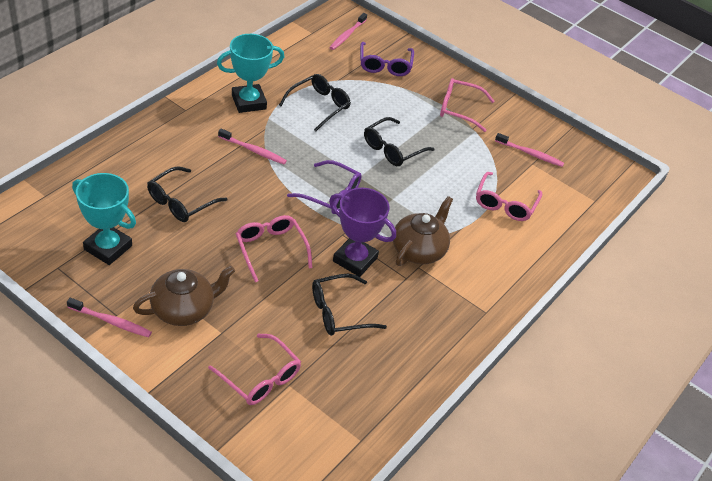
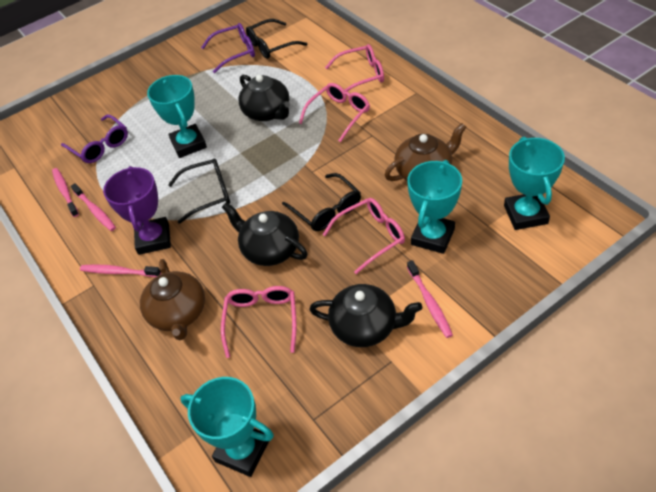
black glasses: 4 -> 3
black teapot: 0 -> 3
turquoise trophy: 2 -> 4

